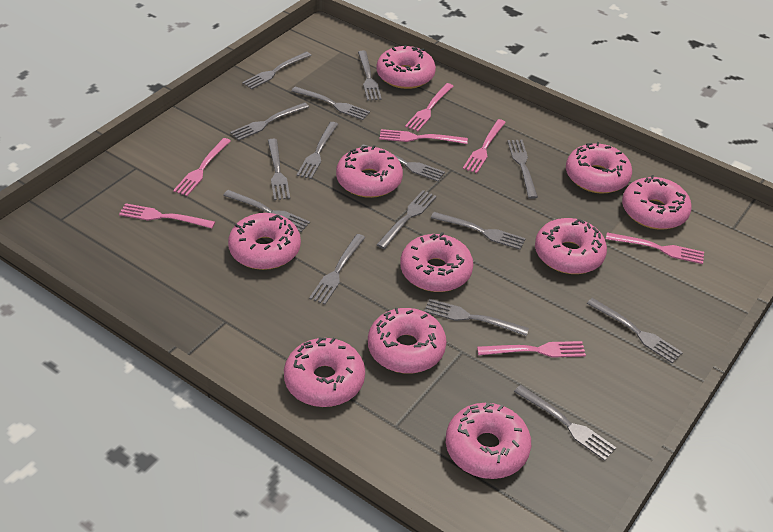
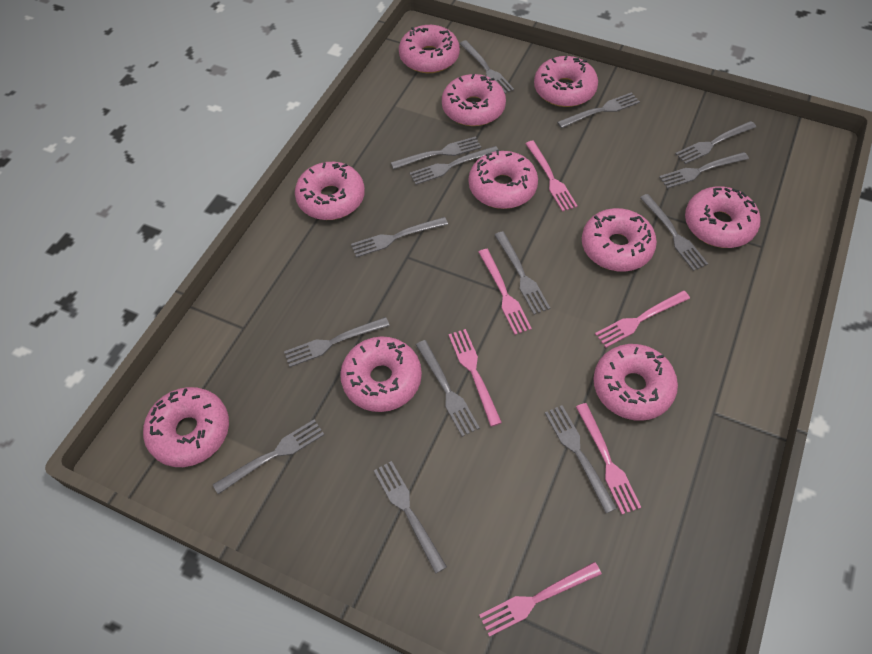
grey fork: 15 -> 14
pink fork: 7 -> 6

